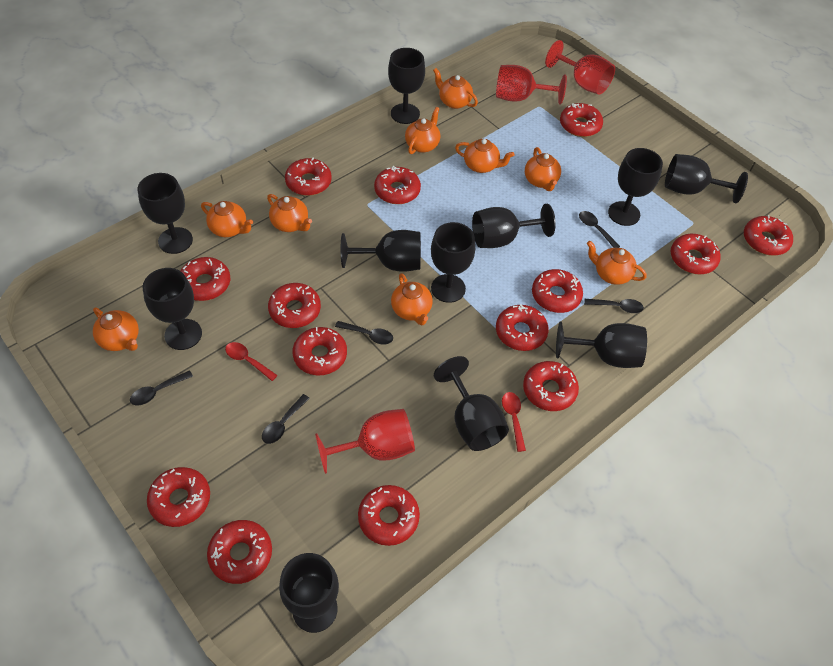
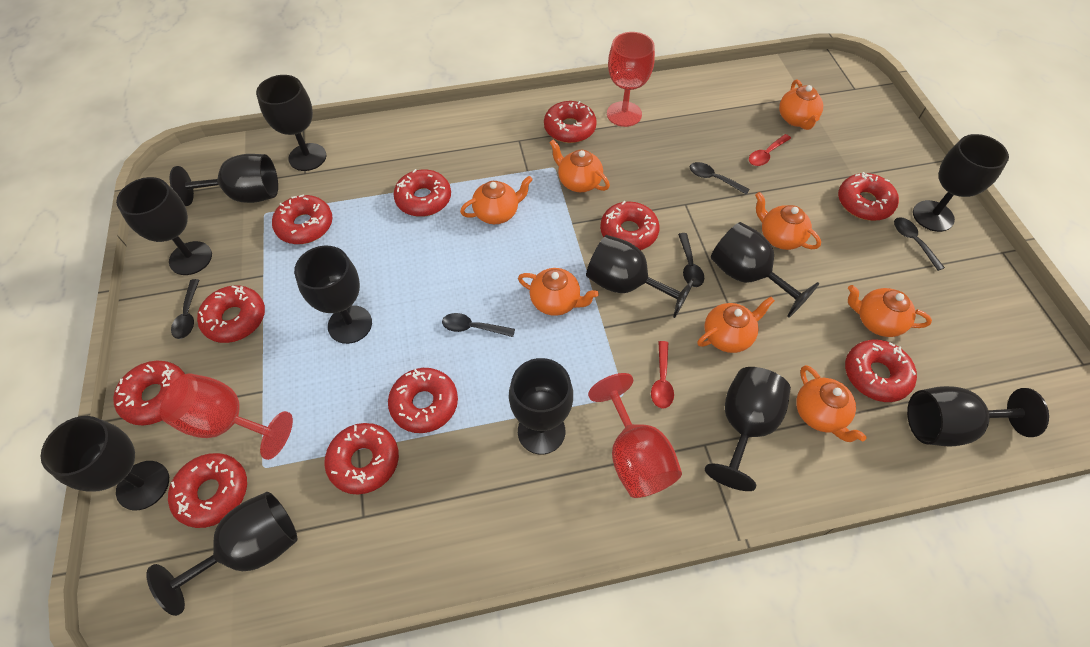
black goblet: 11 -> 12
orange teapot: 9 -> 8
red donut: 14 -> 11

